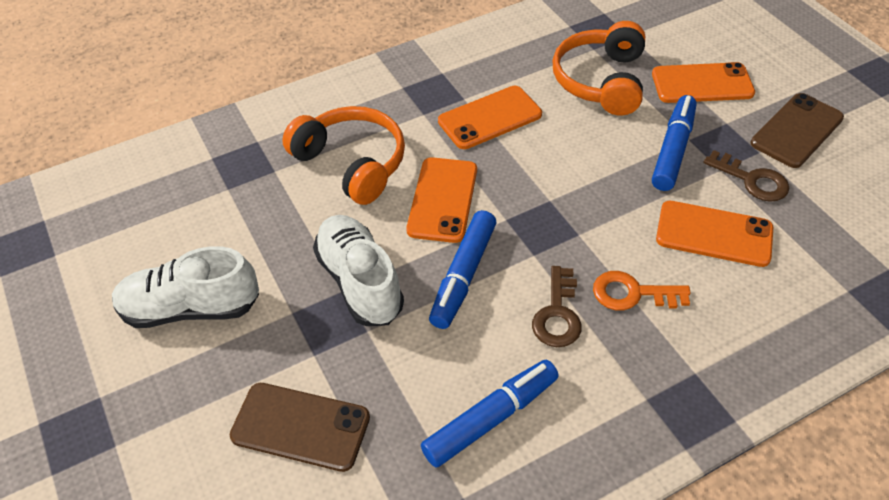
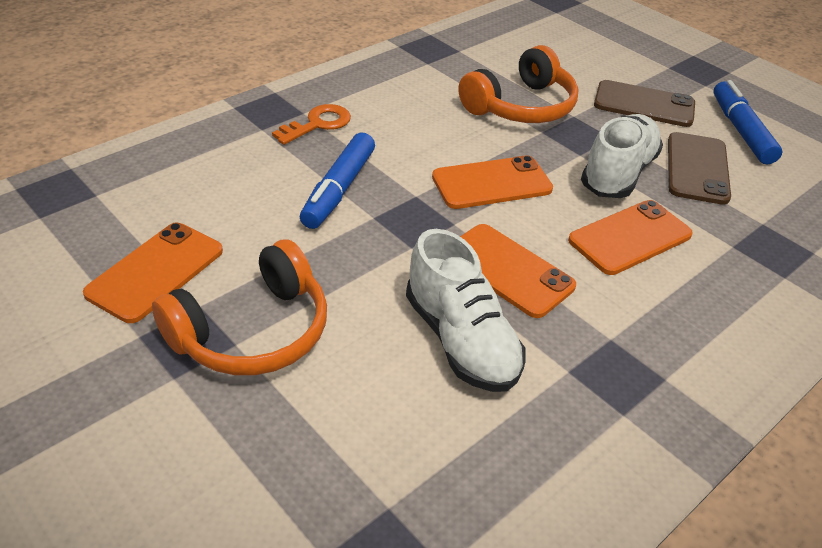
blue marker: 3 -> 2
brown key: 2 -> 0

